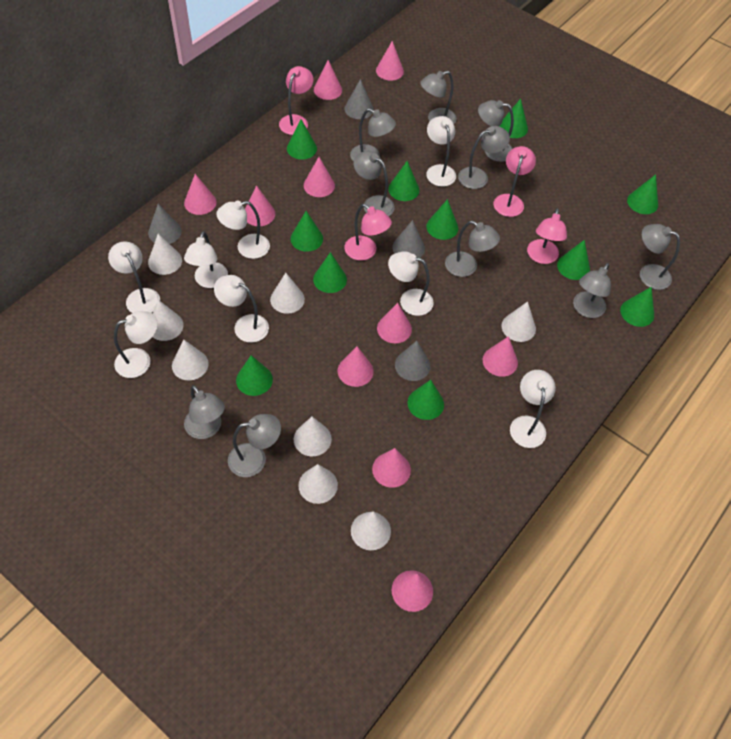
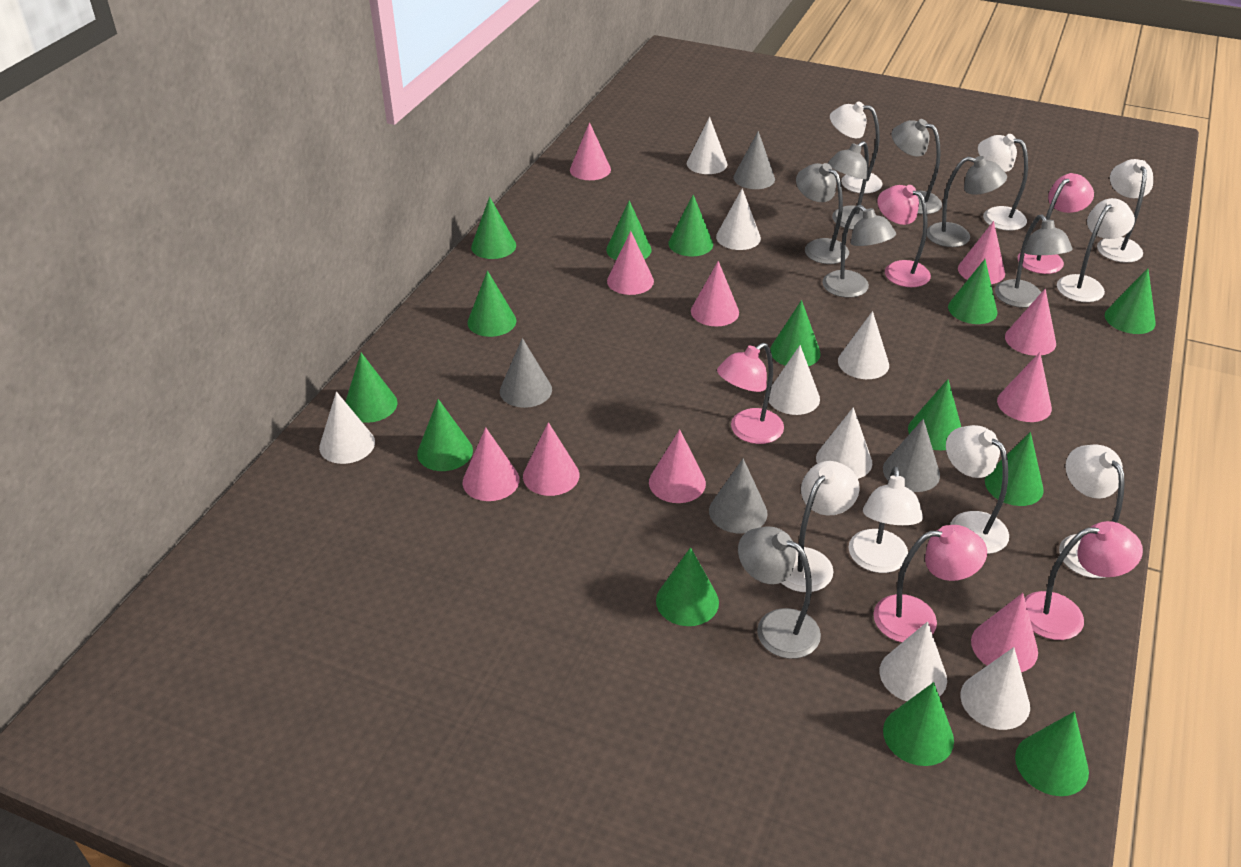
green cone: 11 -> 14
grey lamp: 10 -> 7
pink lamp: 4 -> 5

